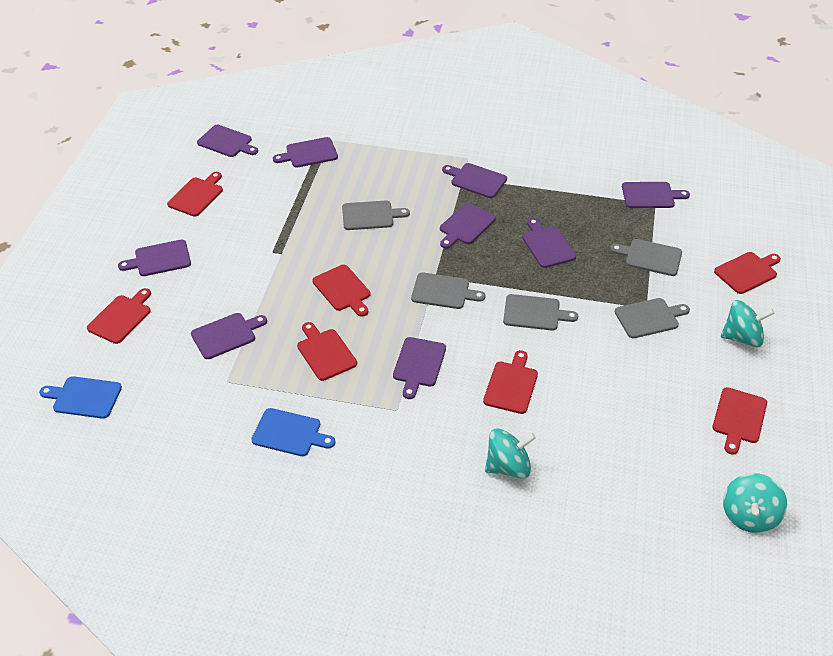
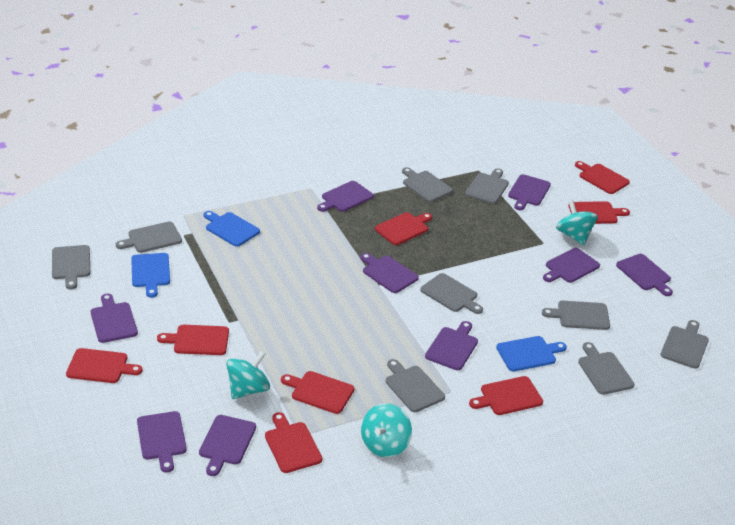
blue cutting board: 2 -> 3
grey cutting board: 5 -> 9
red cutting board: 7 -> 8

